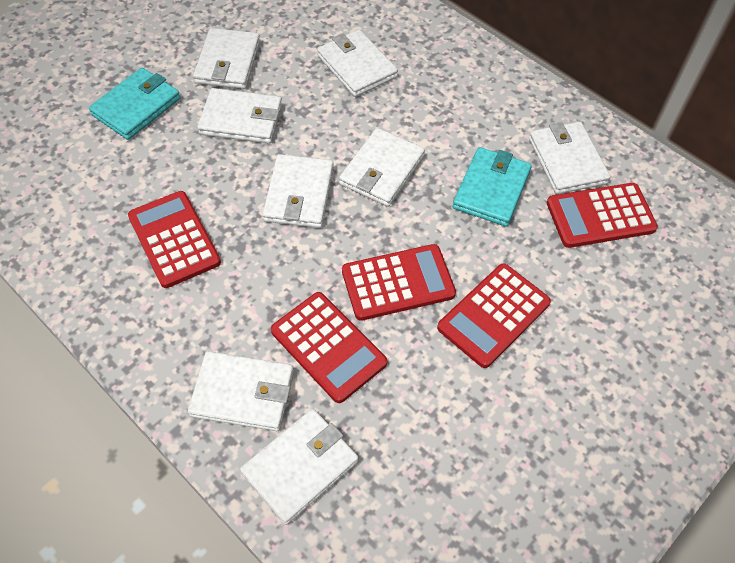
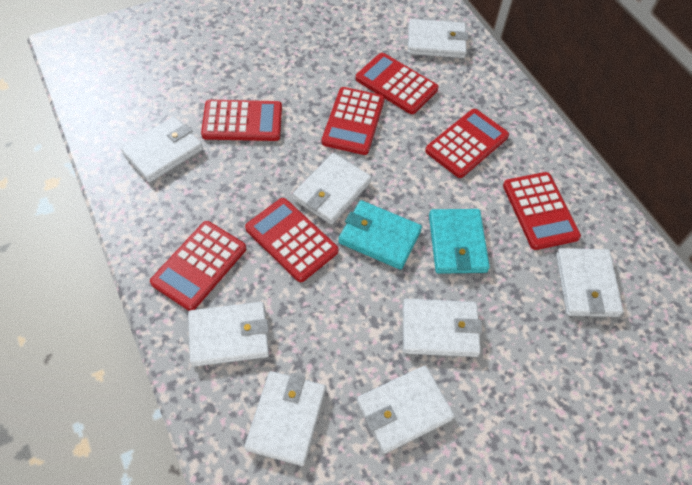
red calculator: 5 -> 7

